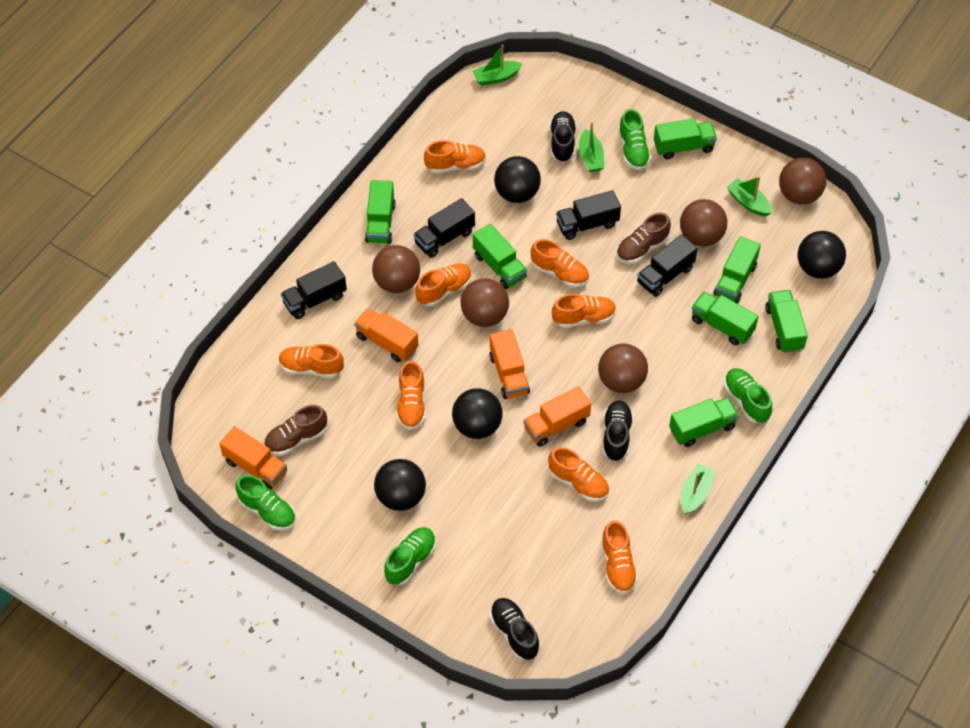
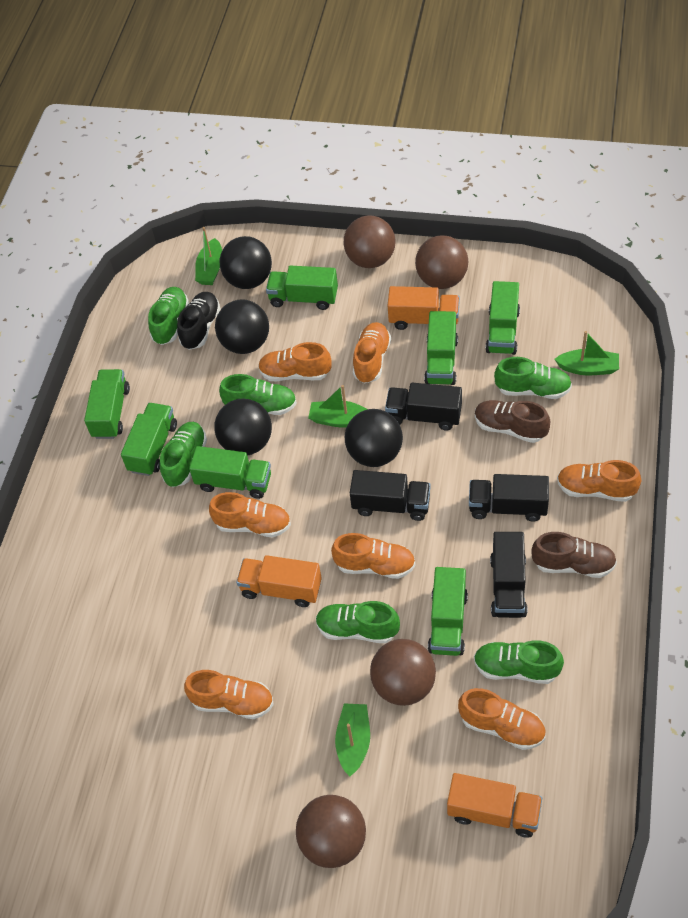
black shoe: 3 -> 1
brown ball: 5 -> 4
green shoe: 4 -> 6
orange shoe: 8 -> 7
orange truck: 4 -> 3

